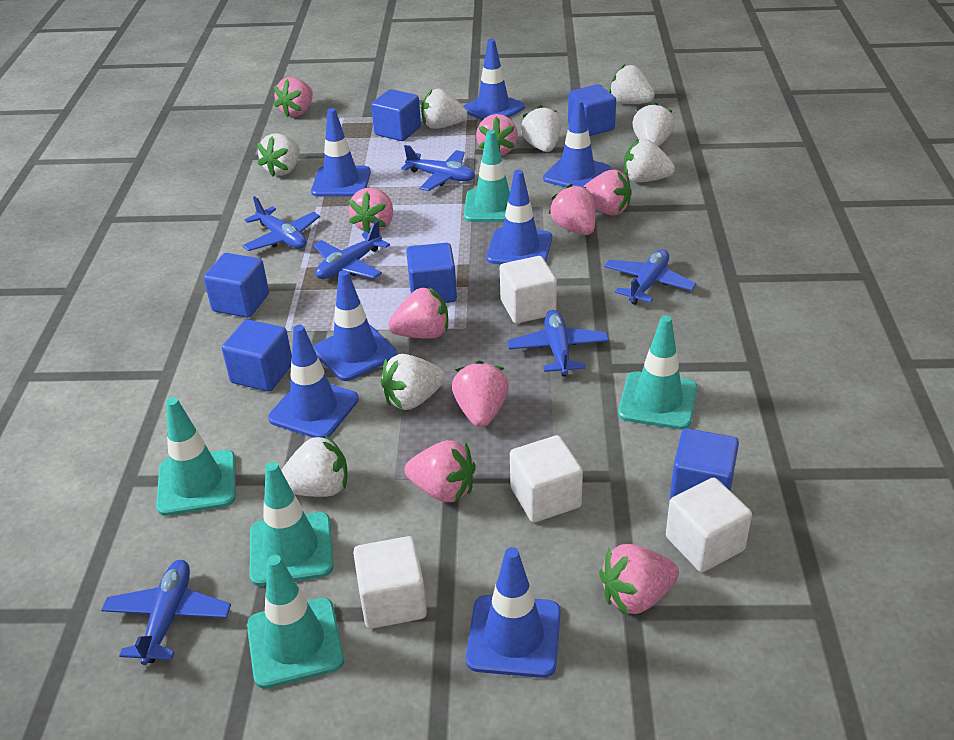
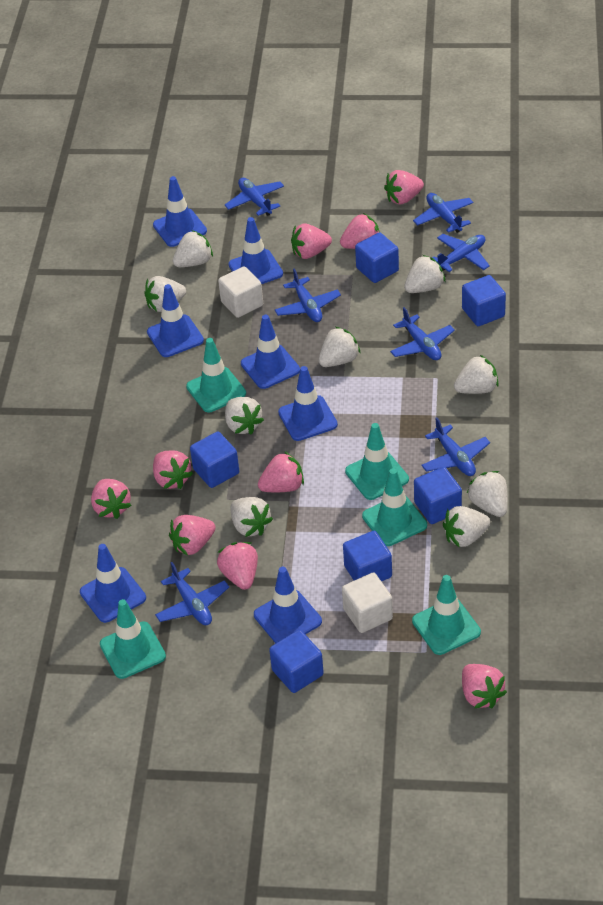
blue plane: 6 -> 7
white cube: 4 -> 2
white strawberry: 8 -> 9

